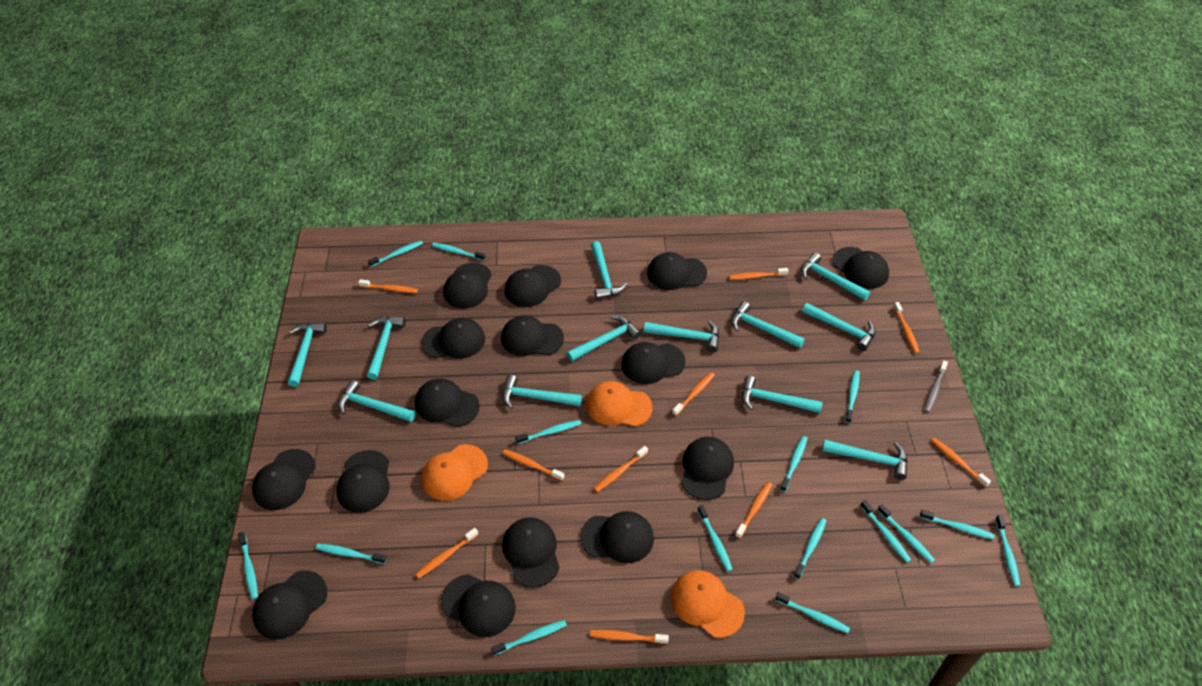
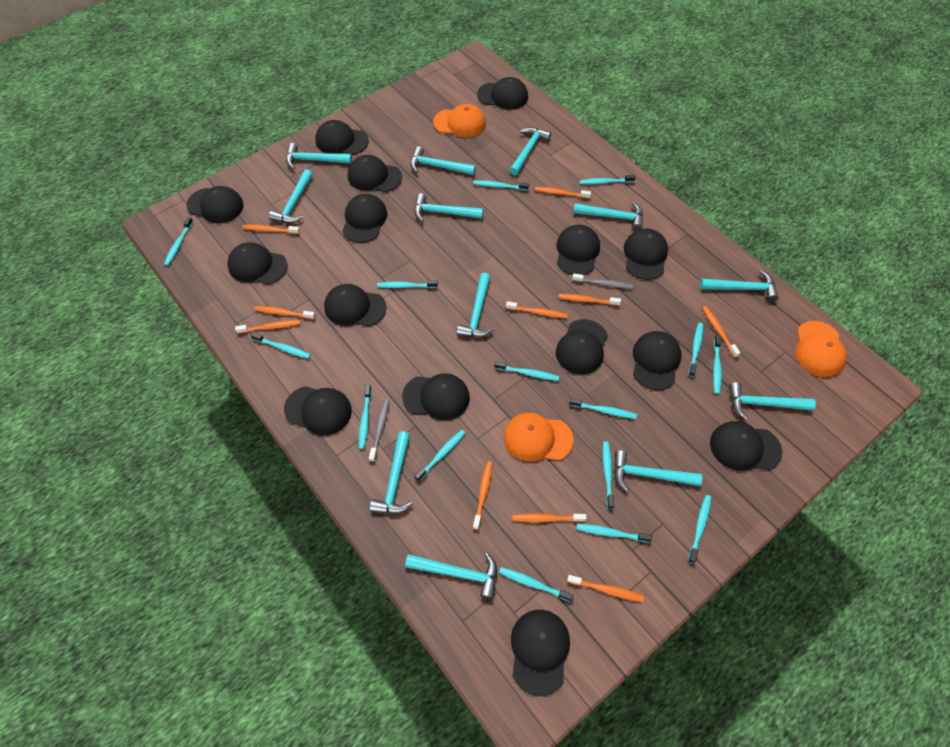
grey toothbrush: 1 -> 2

